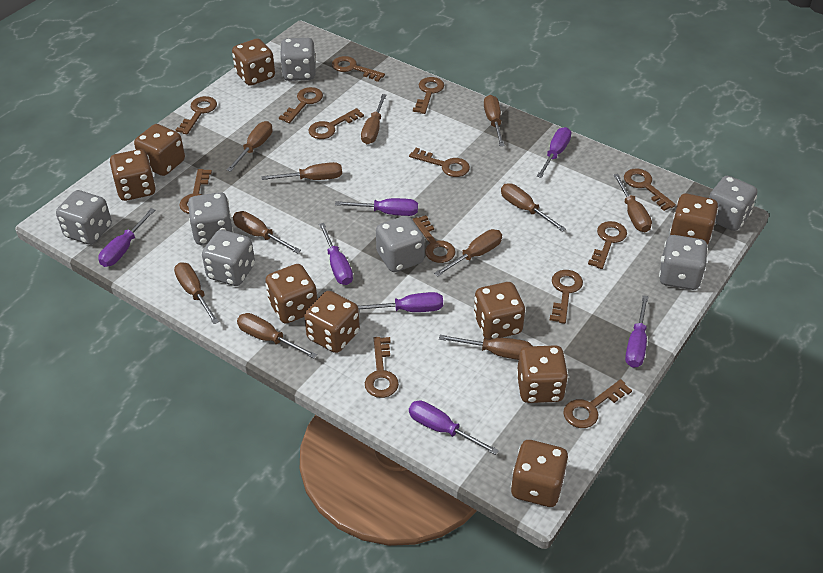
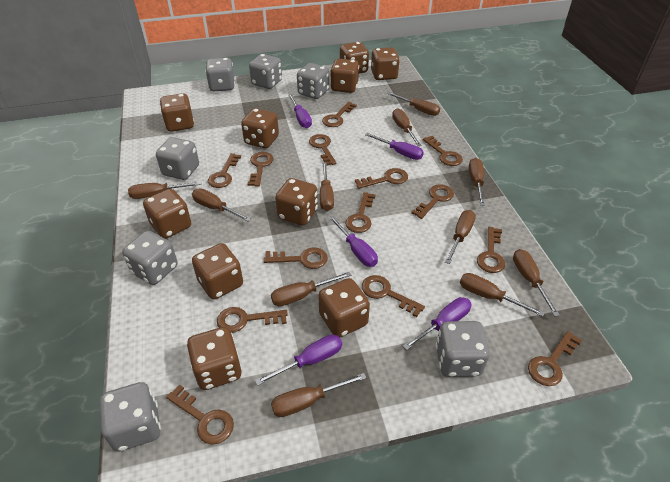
brown dice: 9 -> 10
brown key: 13 -> 14
purple screwdriver: 7 -> 5

